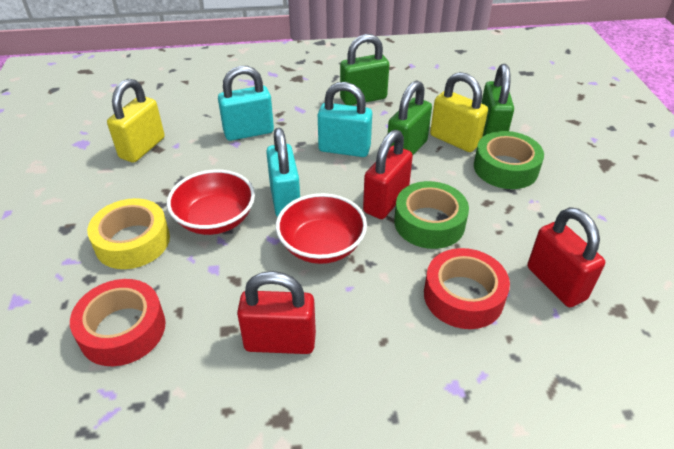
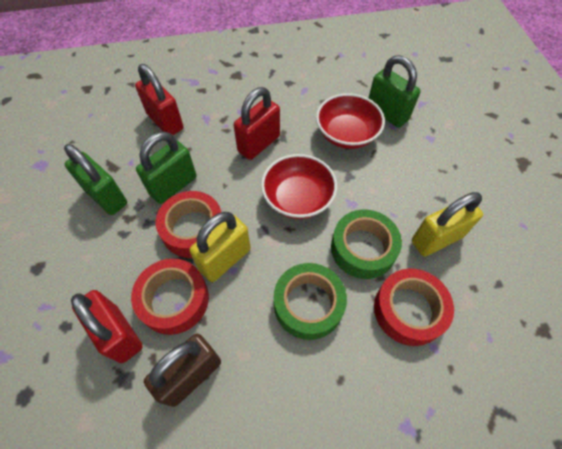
brown padlock: 0 -> 1
red tape: 2 -> 3
turquoise padlock: 3 -> 0
yellow tape: 1 -> 0

